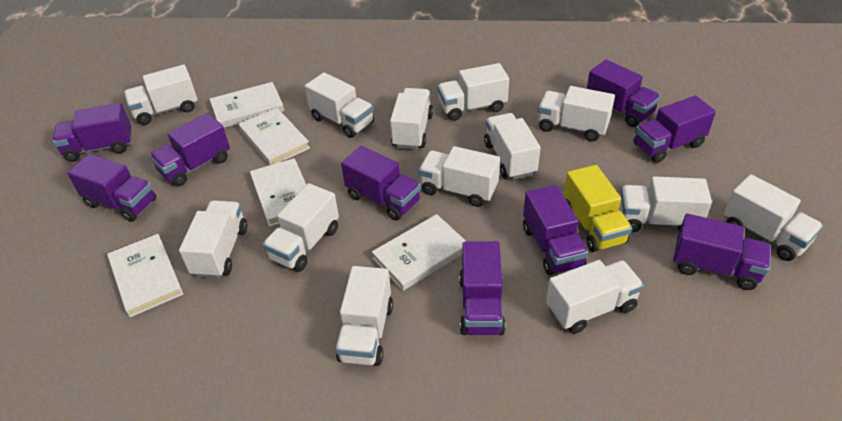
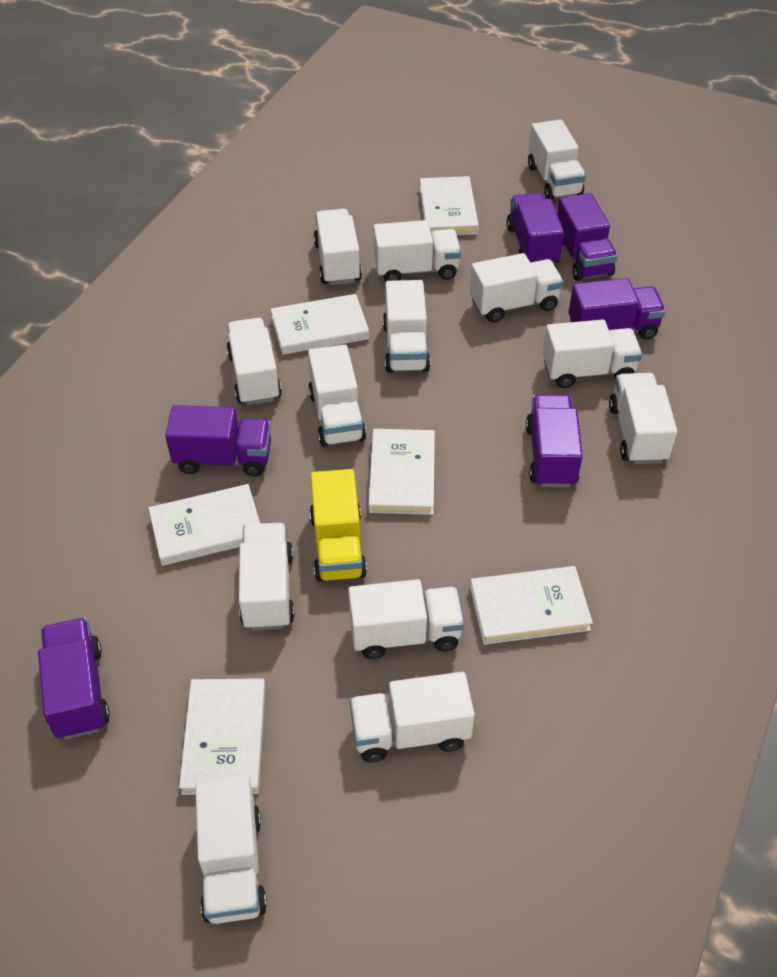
purple truck: 9 -> 6
white book: 5 -> 6

